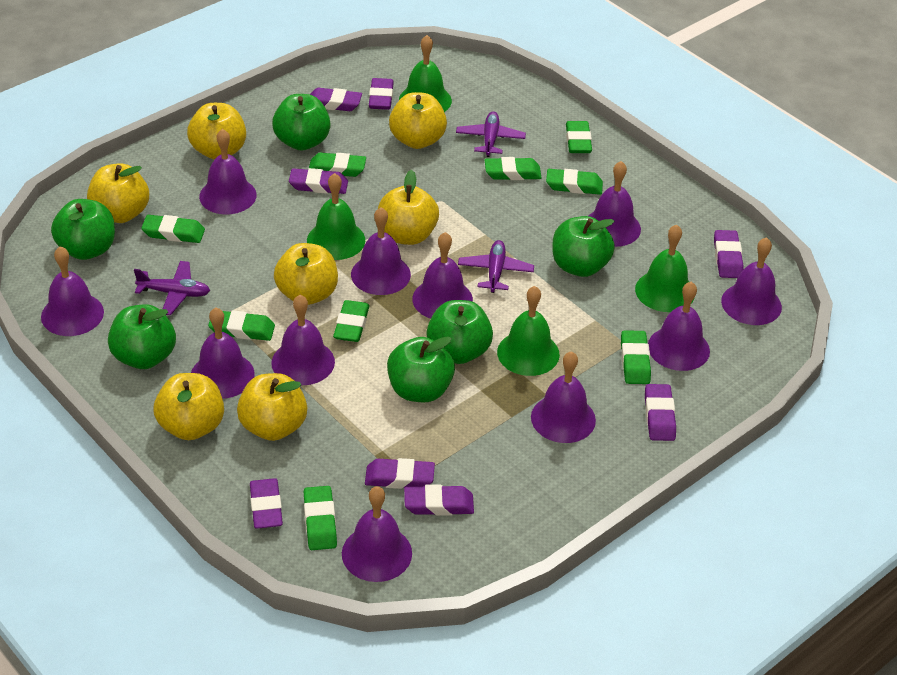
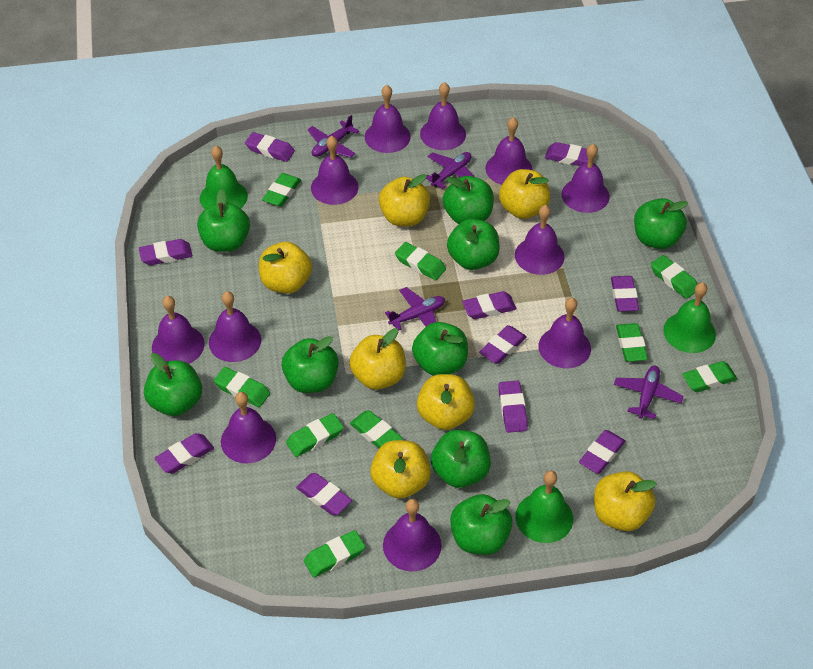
green apple: 6 -> 9
green bell: 4 -> 3
purple eraser: 8 -> 10
purple plane: 3 -> 4

